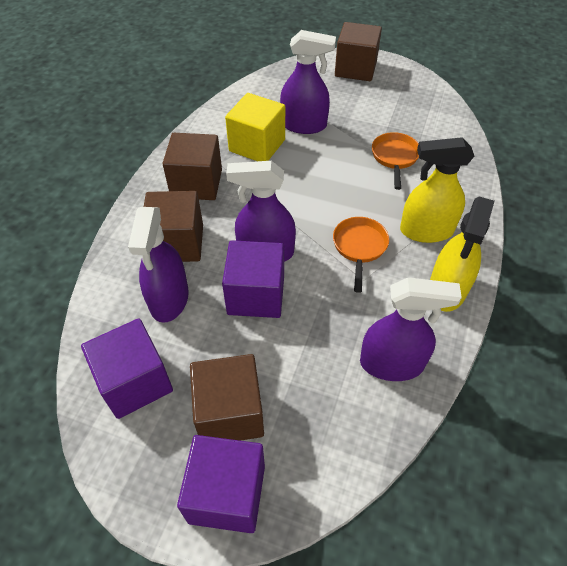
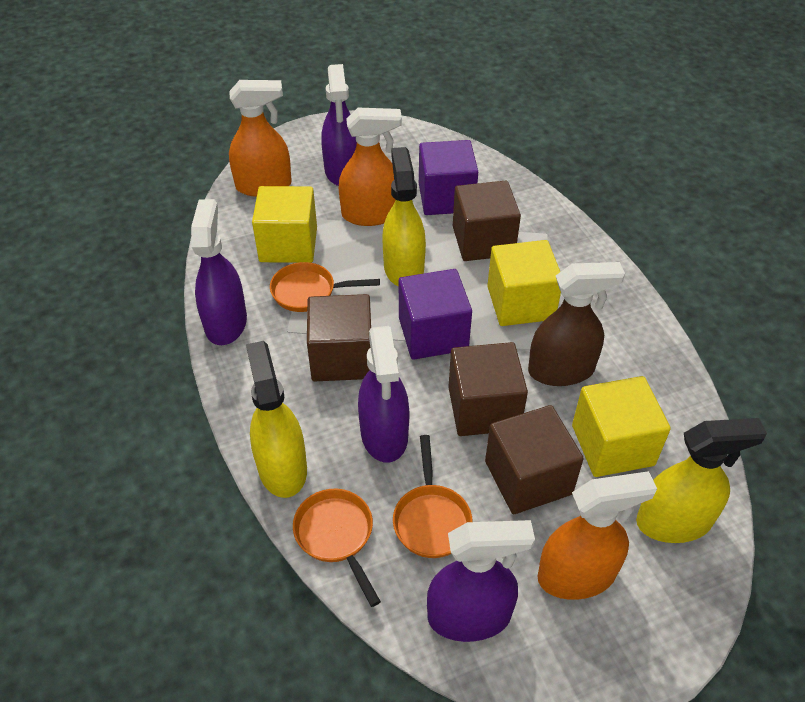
brown spray bottle: 0 -> 1
orange pan: 2 -> 3
orange spray bottle: 0 -> 3
purple cube: 3 -> 2
yellow cube: 1 -> 3
yellow spray bottle: 2 -> 3

